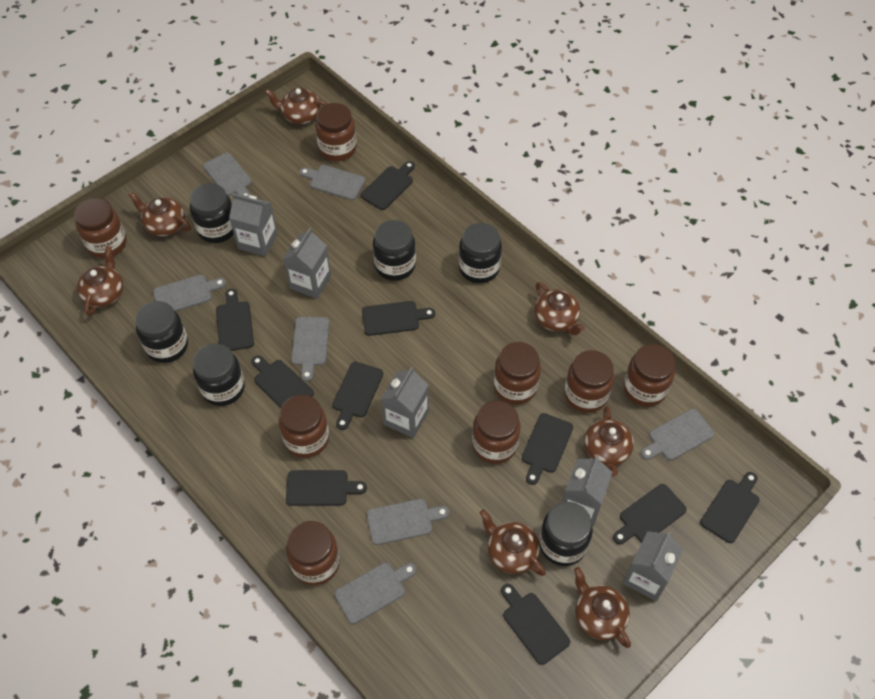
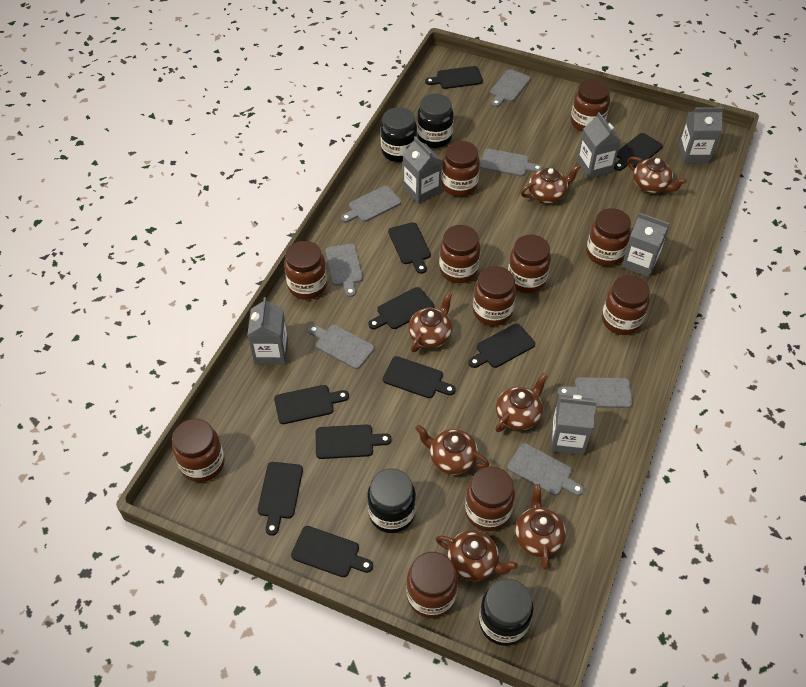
black jar: 6 -> 4
brown jar: 8 -> 11
grey carton: 5 -> 6

